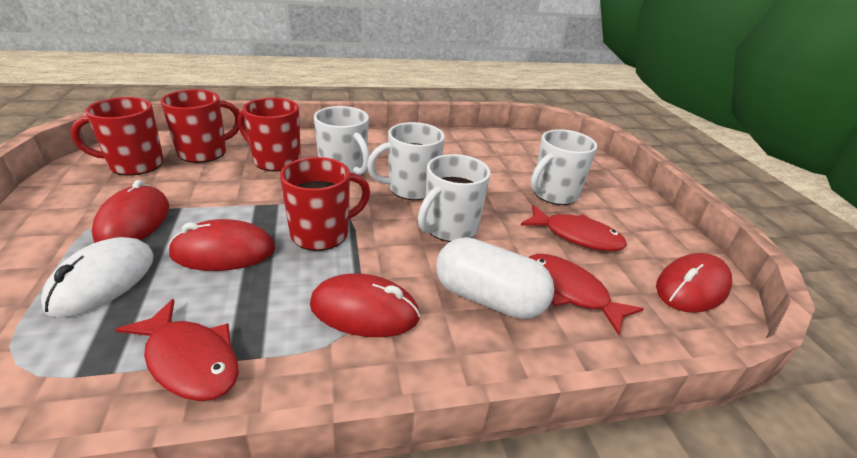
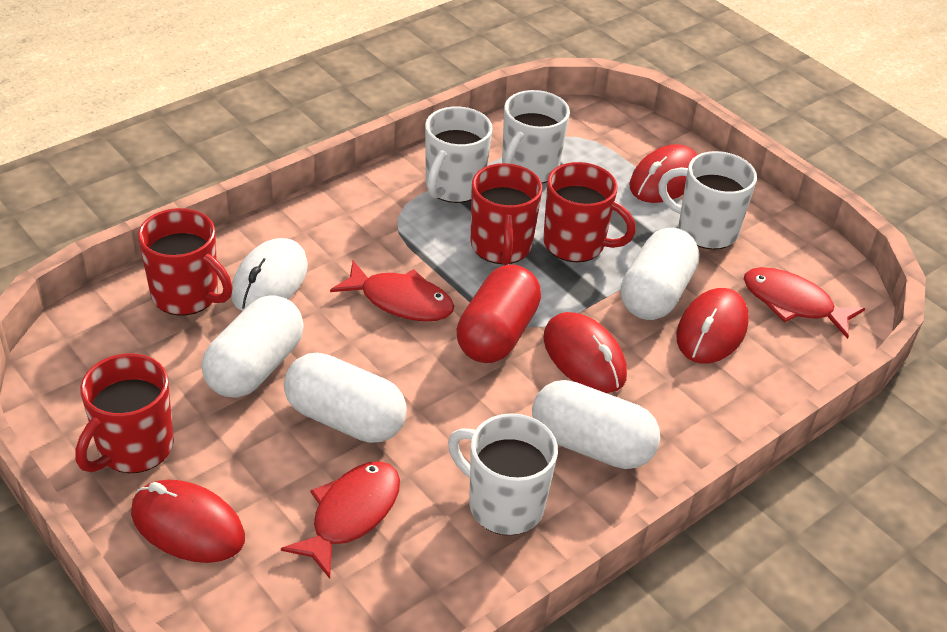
red capsule: 0 -> 1
white capsule: 1 -> 4

